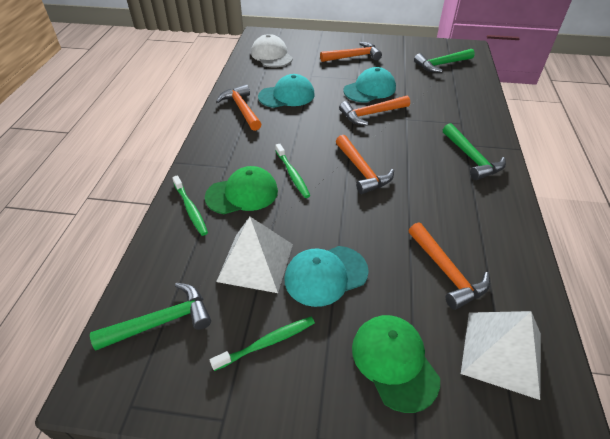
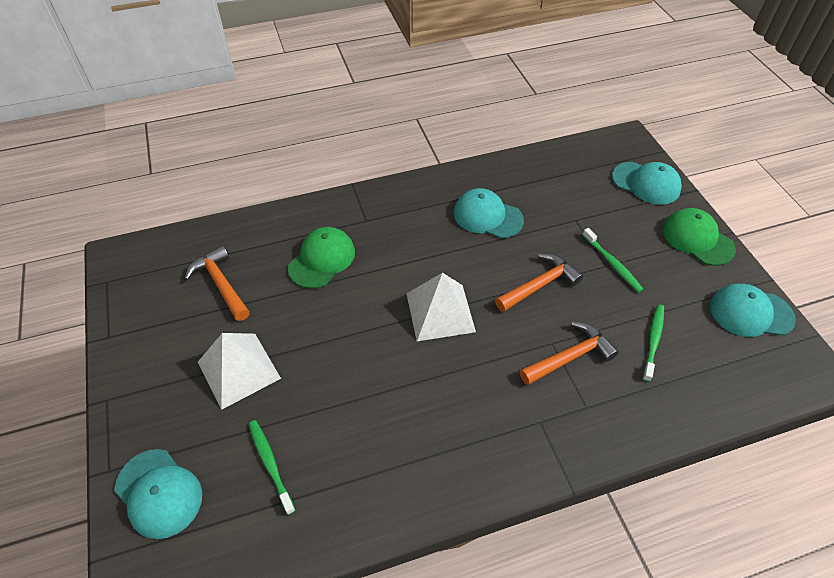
green hammer: 3 -> 0
orange hammer: 5 -> 3
turquoise cap: 3 -> 4
white cap: 1 -> 0

